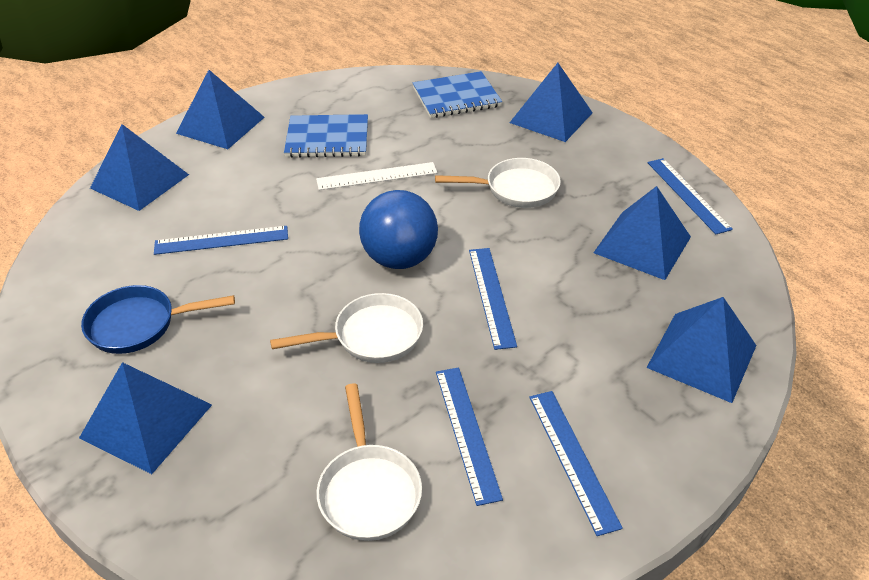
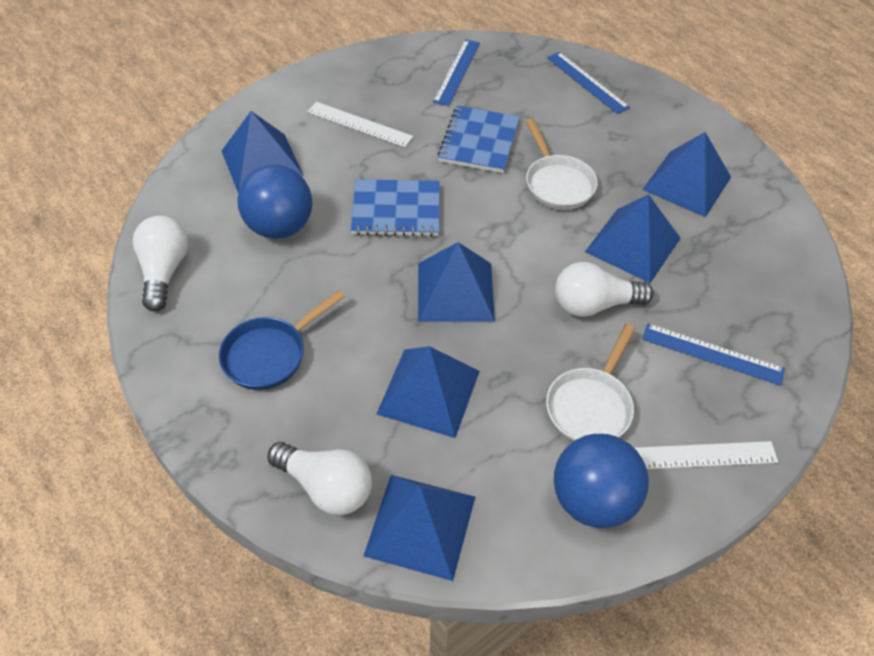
blue ball: 1 -> 2
blue ruler: 5 -> 3
white light bulb: 0 -> 3
white pan: 3 -> 2
white ruler: 1 -> 2

